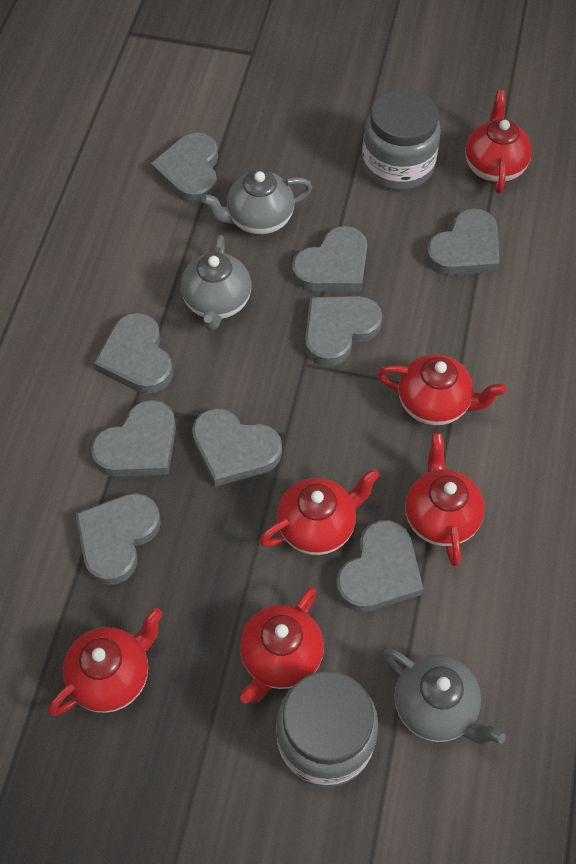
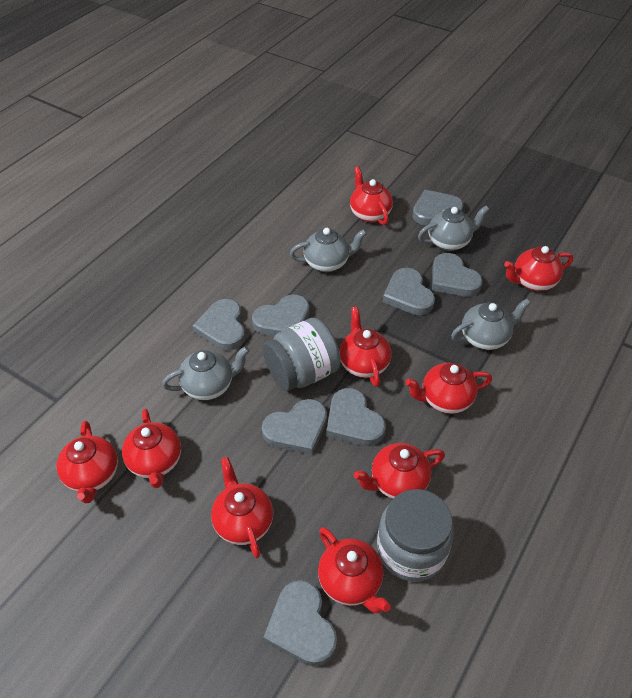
grey heart: 9 -> 8
grey teapot: 3 -> 4
red teapot: 6 -> 9

